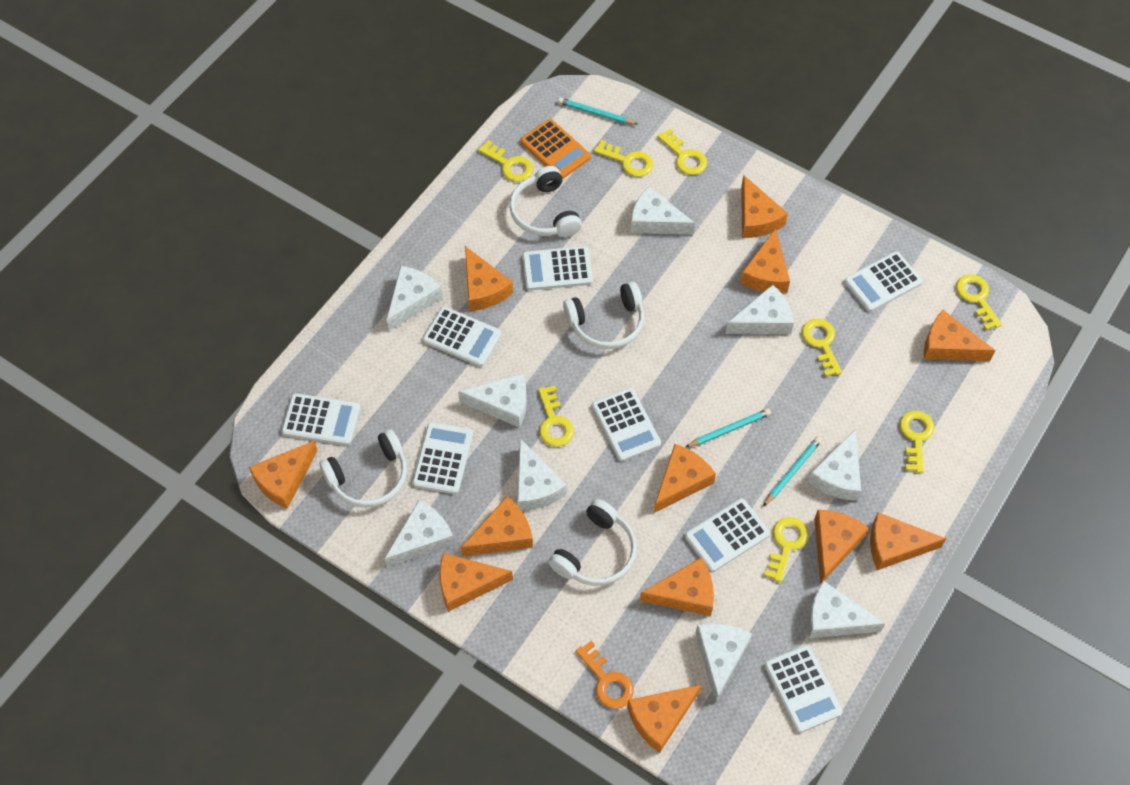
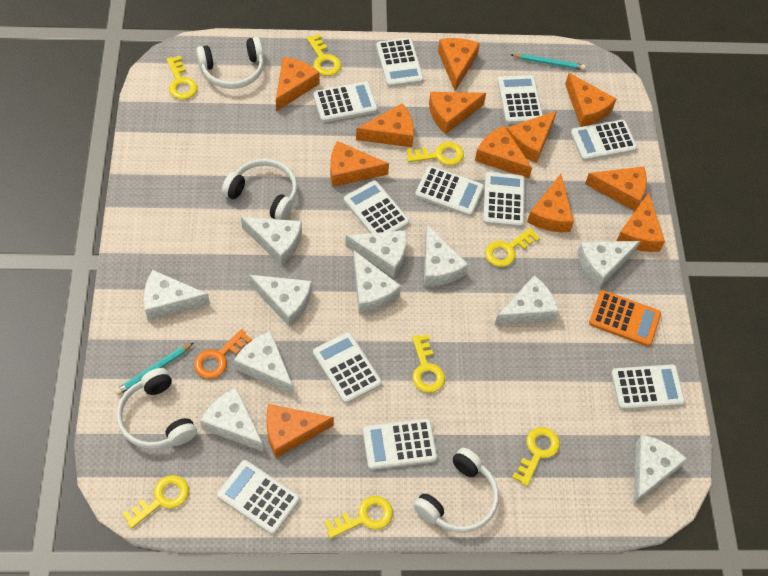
turquoise pencil: 3 -> 2
white calculator: 8 -> 11
white cheese: 9 -> 11

